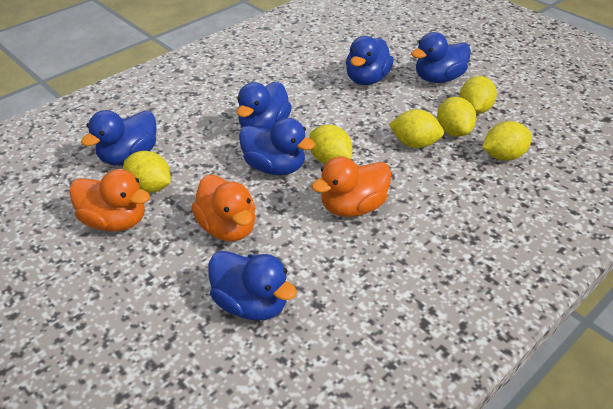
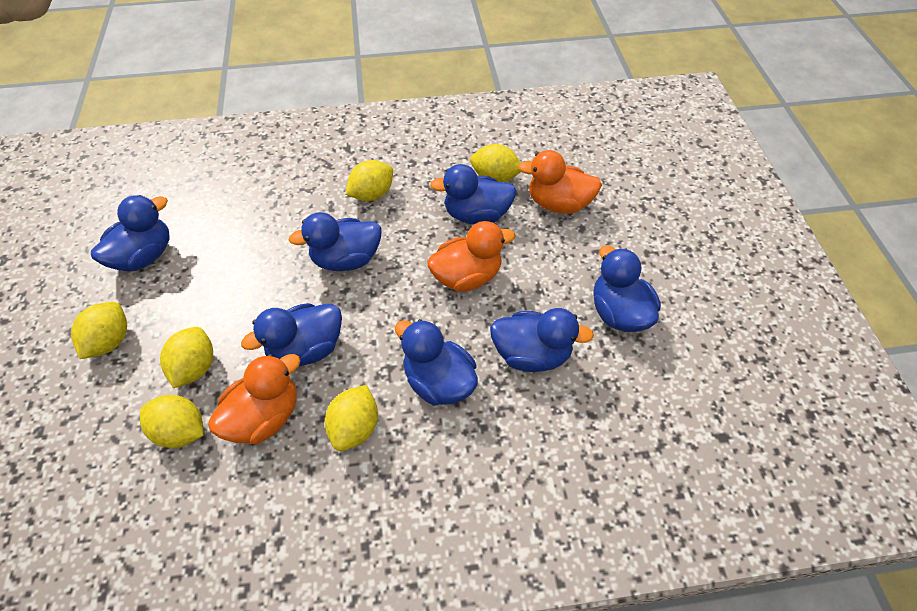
blue duck: 6 -> 7

